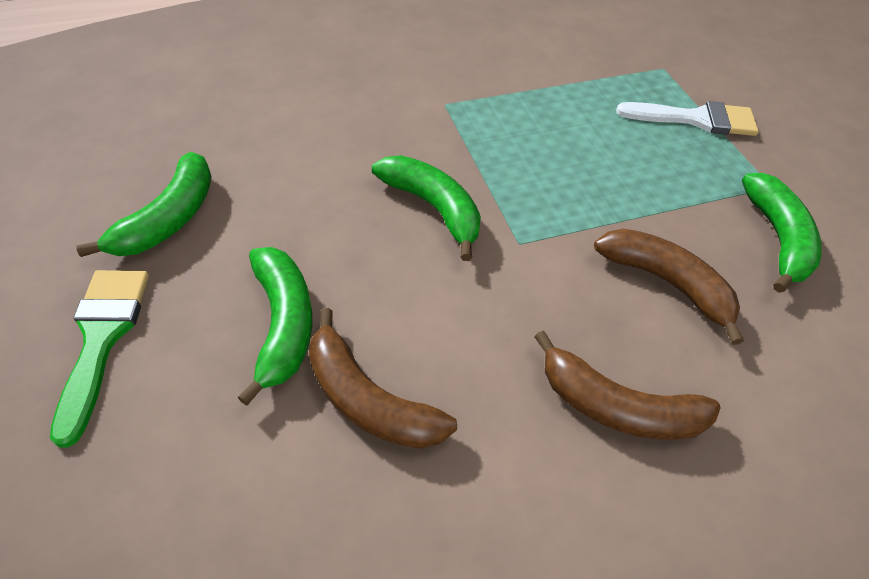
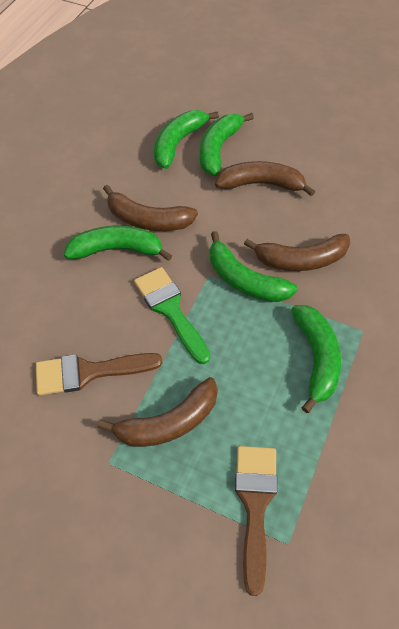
brown banana: 3 -> 4
brown brush: 0 -> 2
green banana: 4 -> 5
white brush: 1 -> 0

